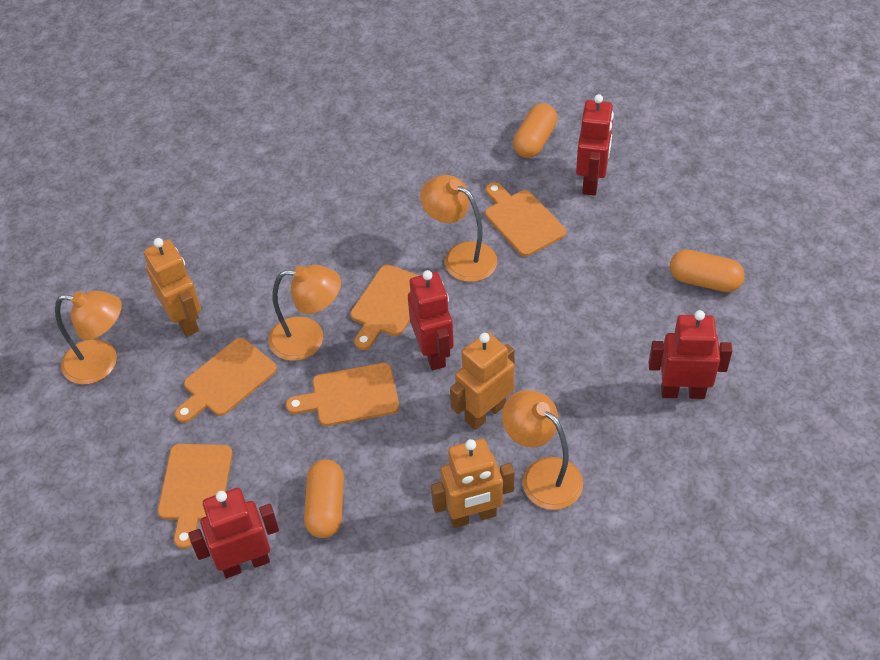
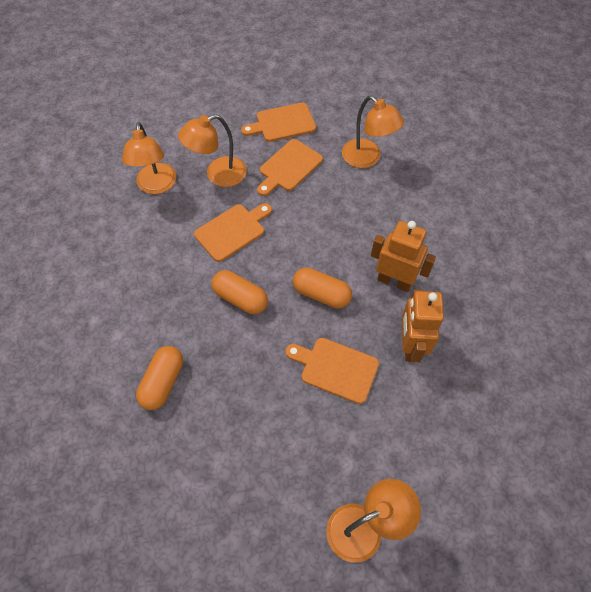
orange cutting board: 5 -> 4
orange robot: 3 -> 2
red robot: 4 -> 0

